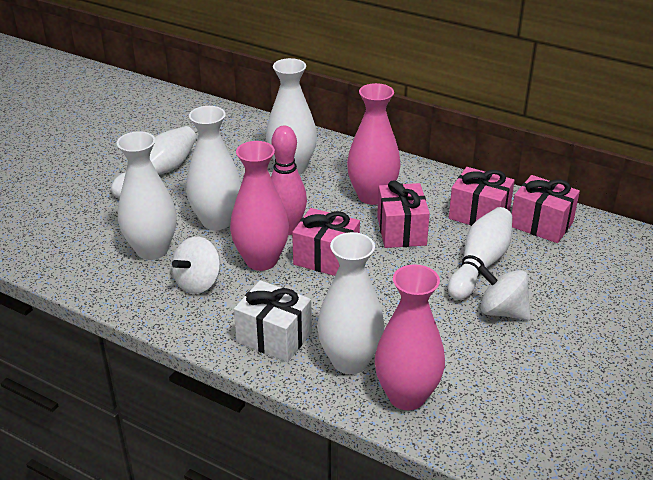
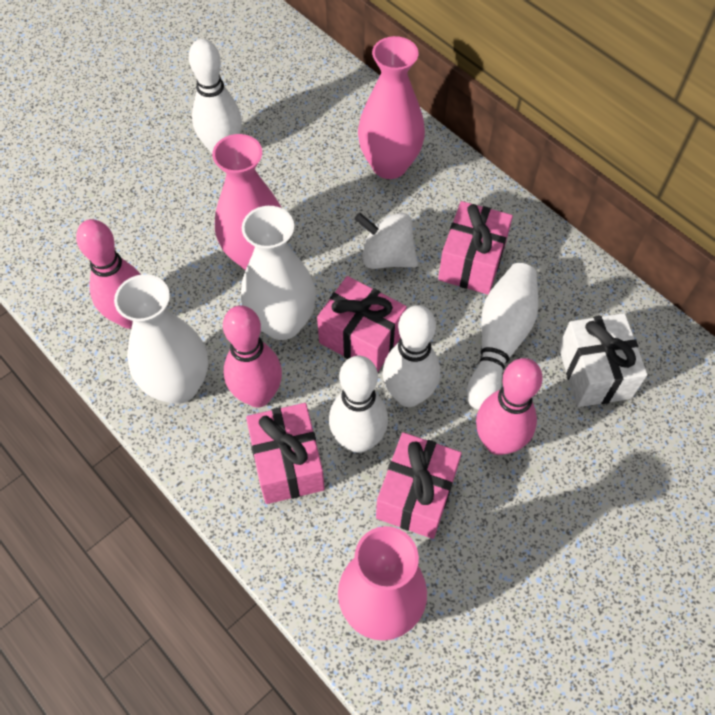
pink bowling pin: 1 -> 3
white bowling pin: 2 -> 4
white spinning top: 2 -> 1
white vase: 4 -> 2

